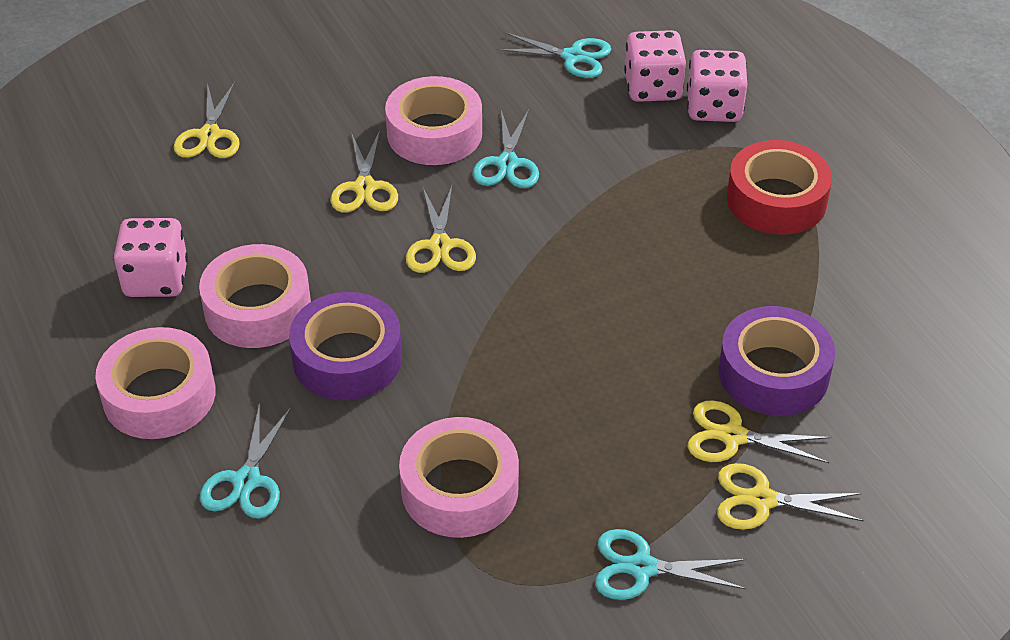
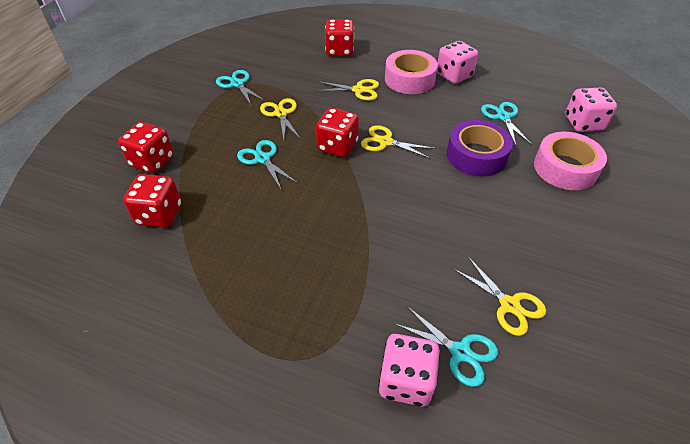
pink tape: 4 -> 2
purple tape: 2 -> 1
red dice: 0 -> 4
red tape: 1 -> 0
yellow scissors: 5 -> 4

